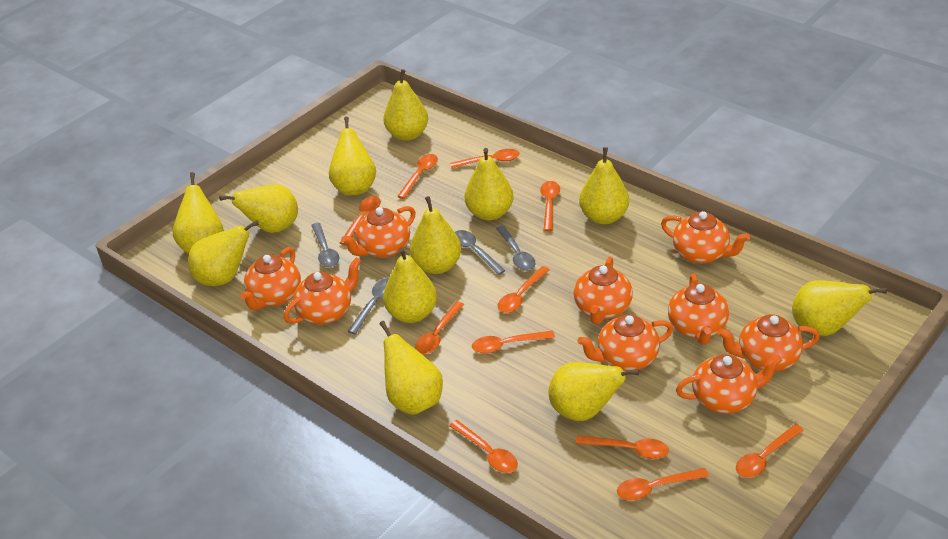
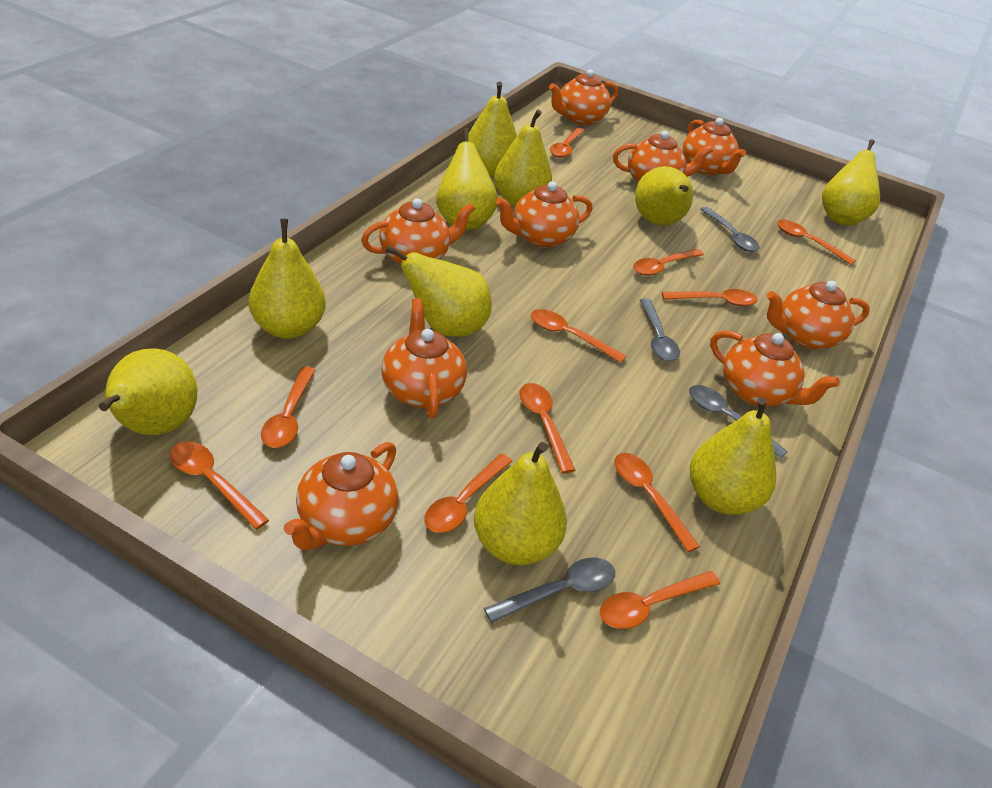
yellow pear: 12 -> 10

